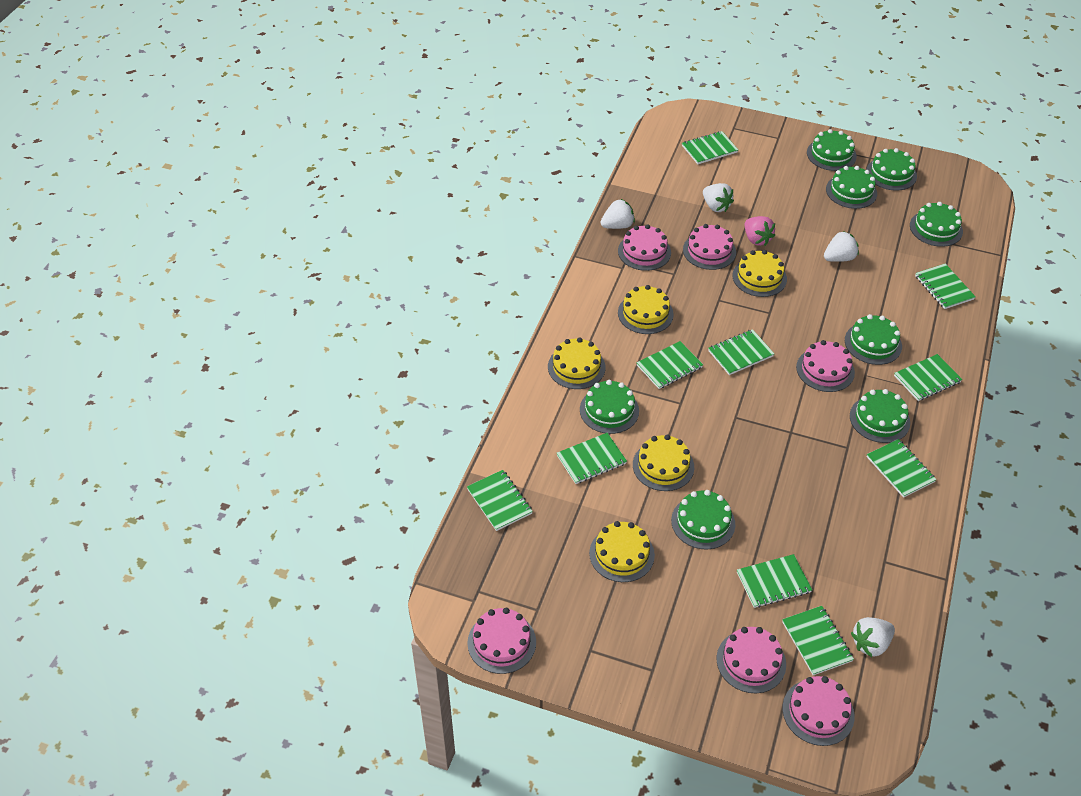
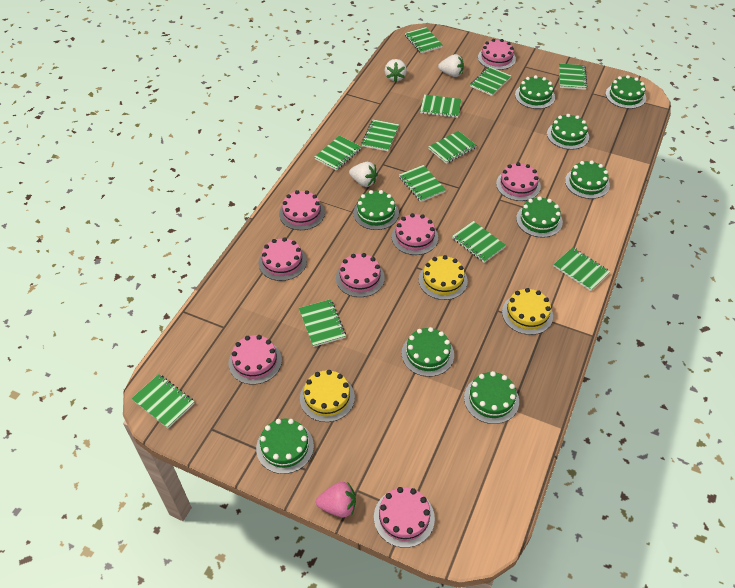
green cake: 8 -> 9
green notebook: 10 -> 12
pink cake: 6 -> 8
white strawberry: 4 -> 3
yellow cake: 5 -> 3

